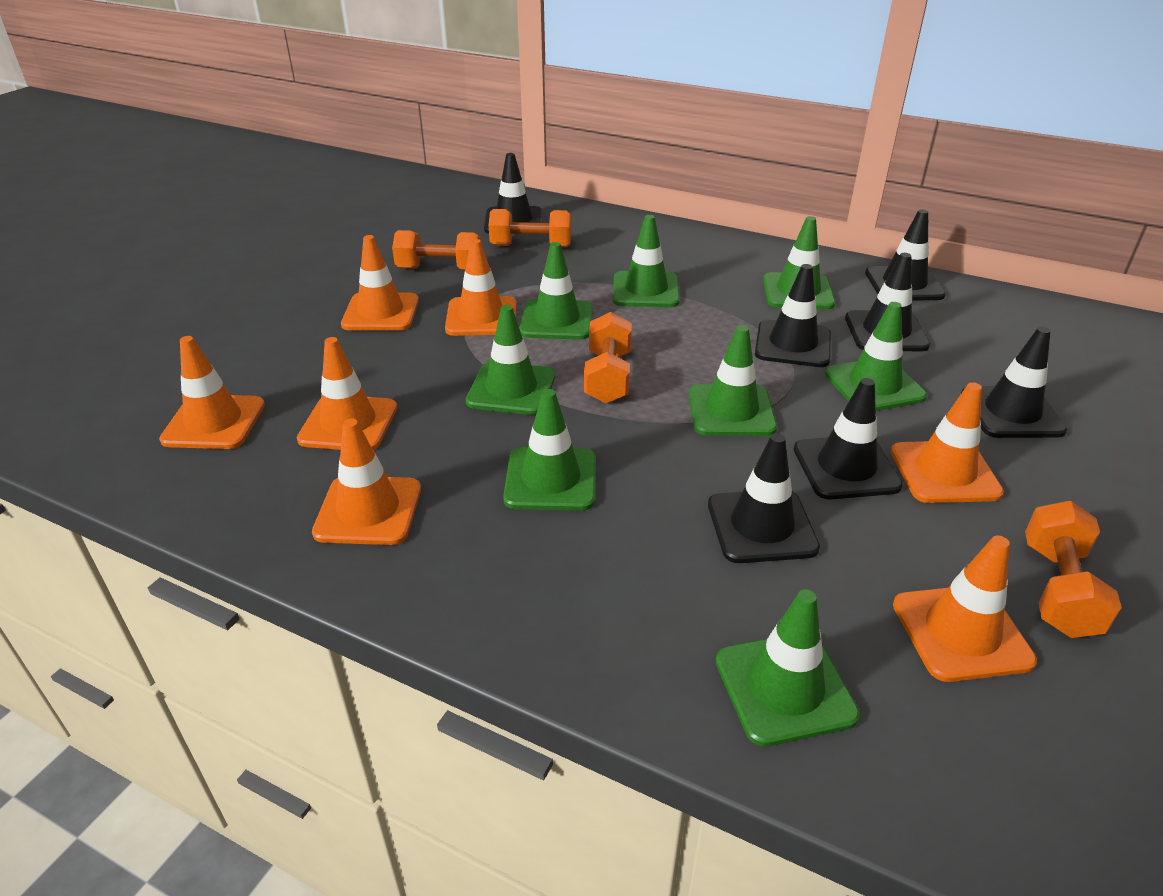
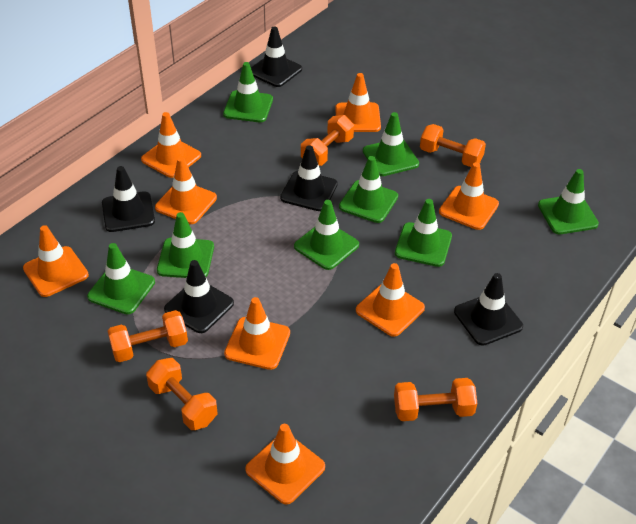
black traffic cone: 7 -> 5
orange dumbbell: 4 -> 5
orange traffic cone: 7 -> 8

